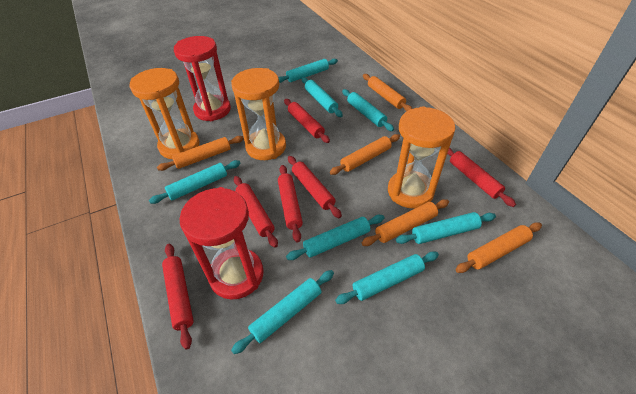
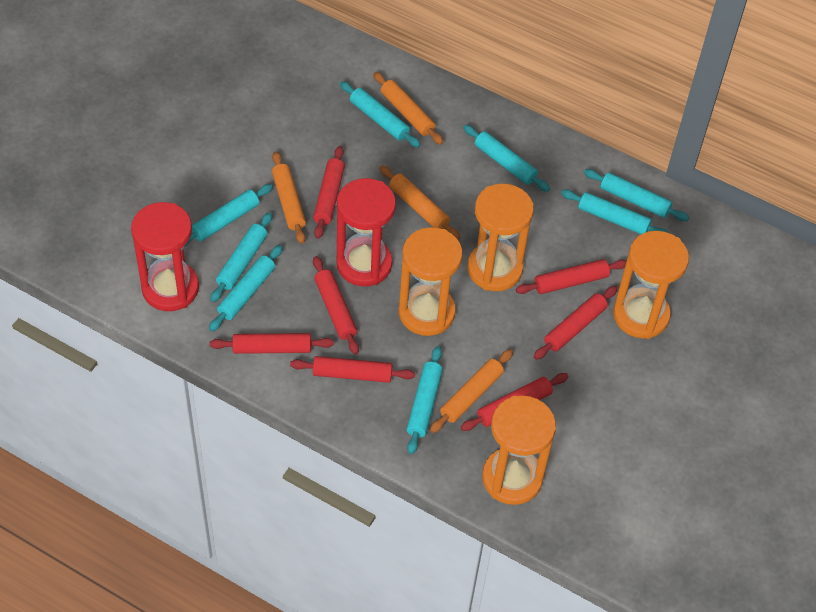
orange hourglass: 3 -> 4
orange rolling pin: 5 -> 4
red rolling pin: 6 -> 7

